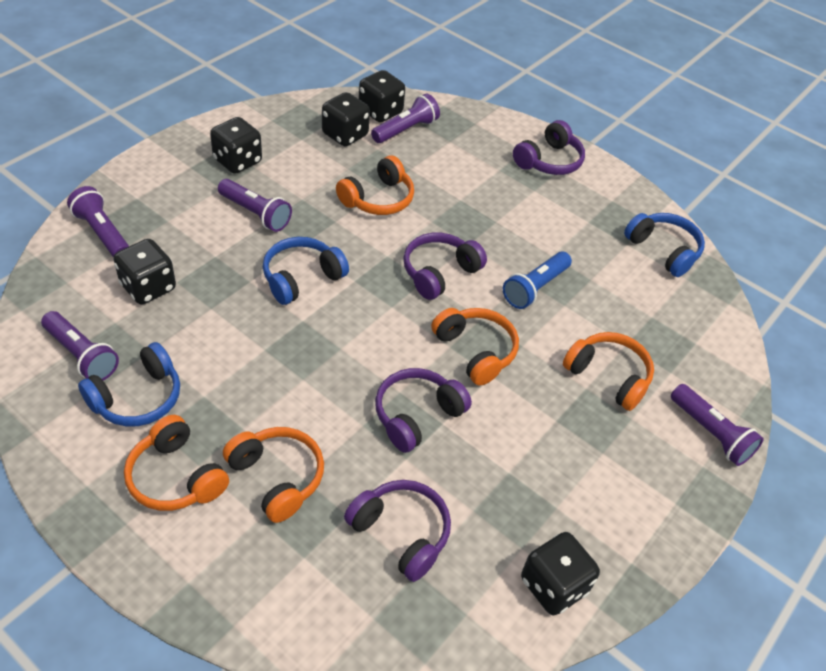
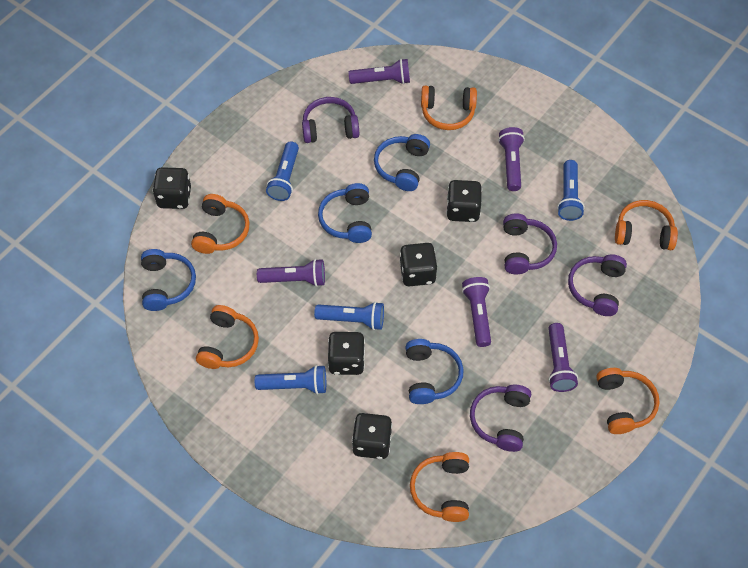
blue flashlight: 1 -> 4
blue headphones: 3 -> 4
orange headphones: 5 -> 6

